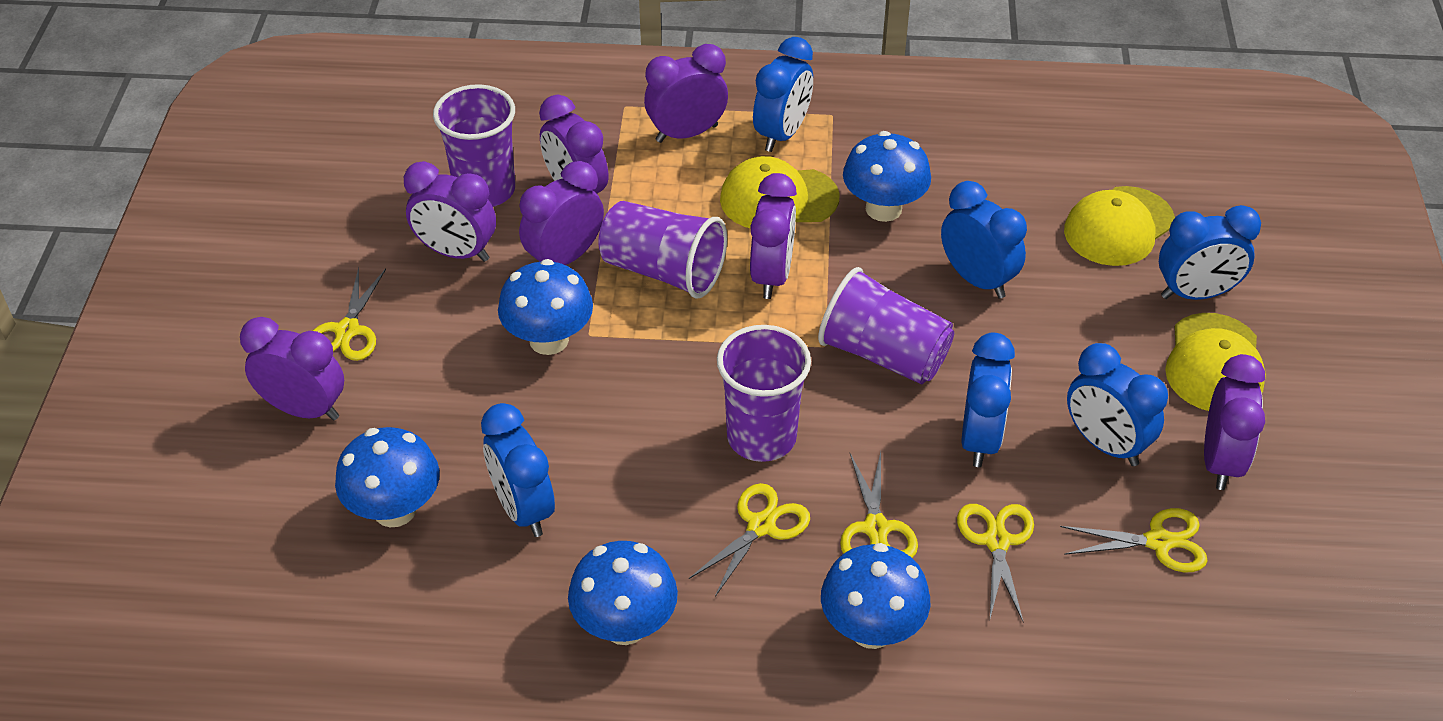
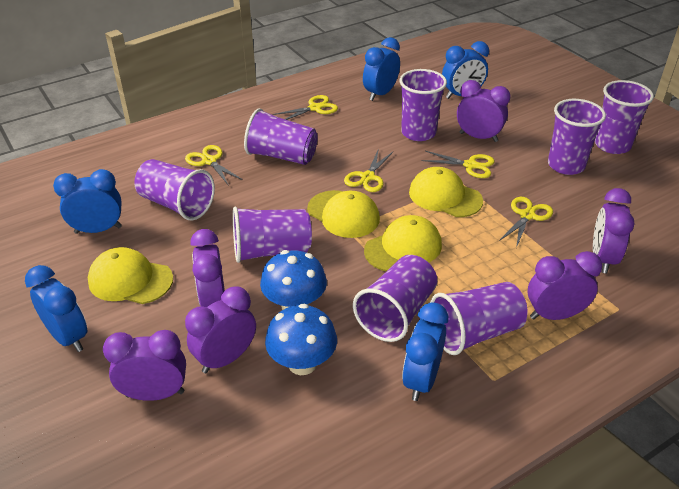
blue clock: 6 -> 5
blue mushroom: 5 -> 2
purple clock: 7 -> 6
purple cup: 4 -> 8
yellow cap: 3 -> 4

